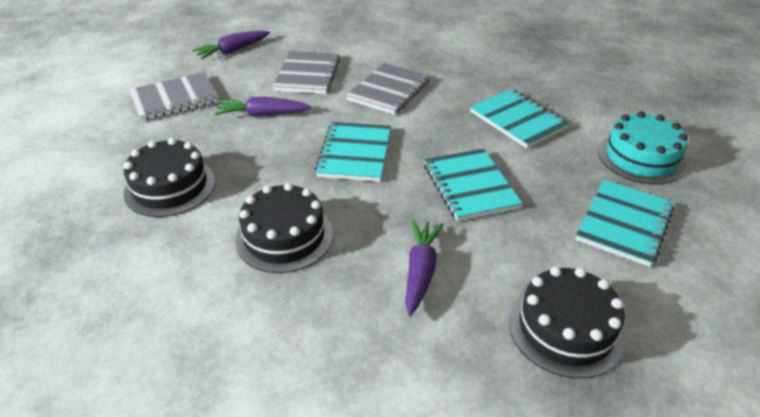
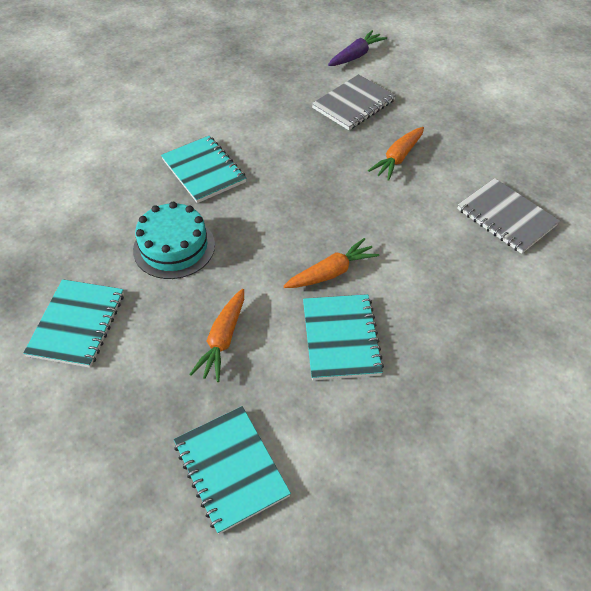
black cake: 3 -> 0
grey notebook: 3 -> 2
orange carrot: 0 -> 3
purple carrot: 3 -> 1

